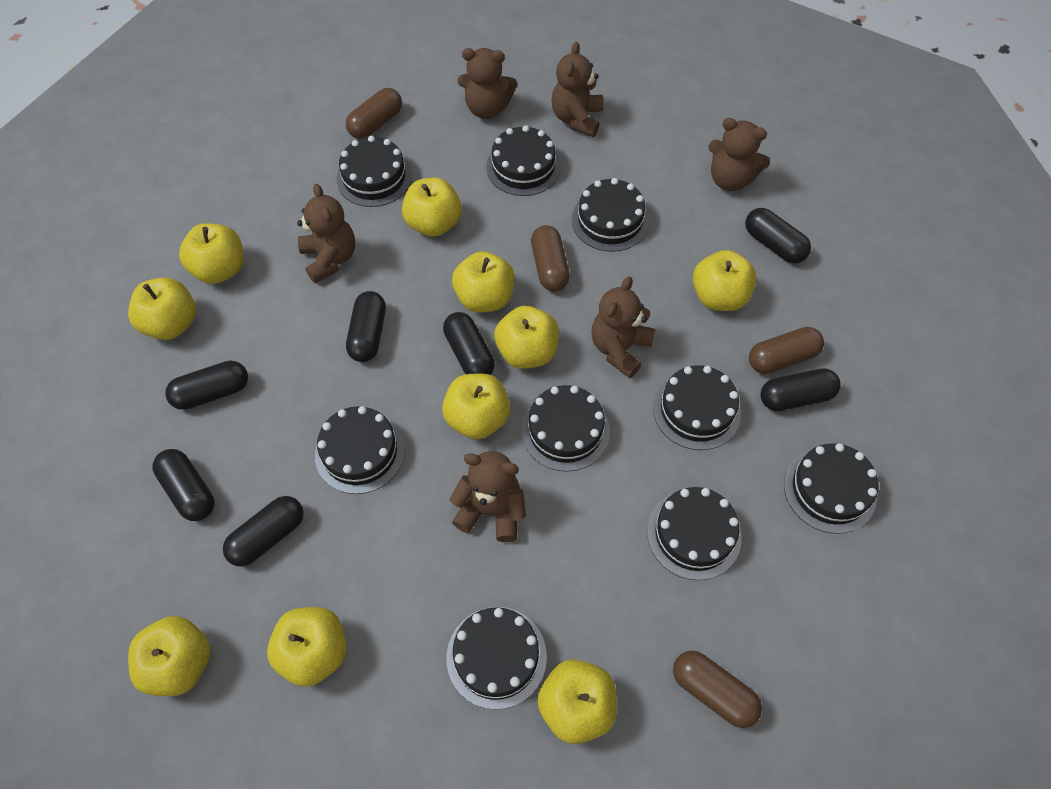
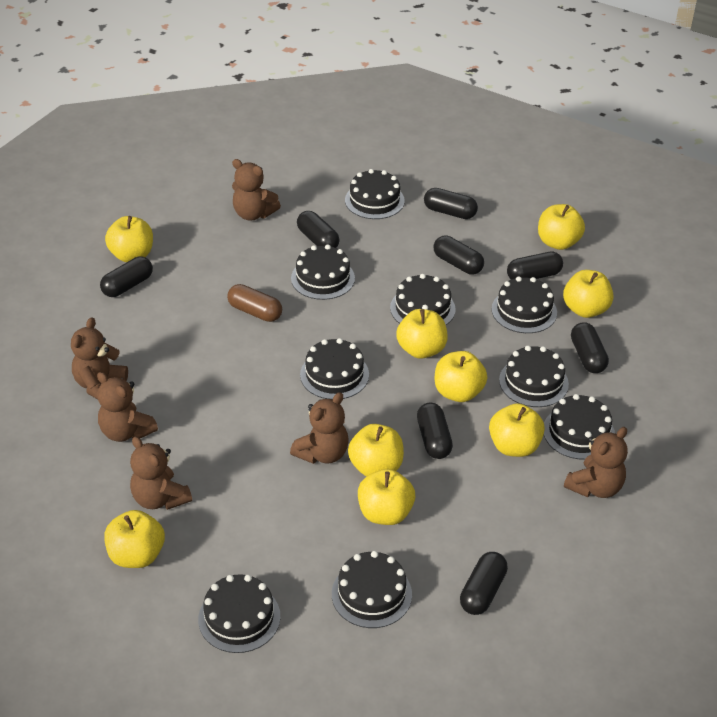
black capsule: 7 -> 8
brown capsule: 4 -> 1
yellow apple: 10 -> 9

